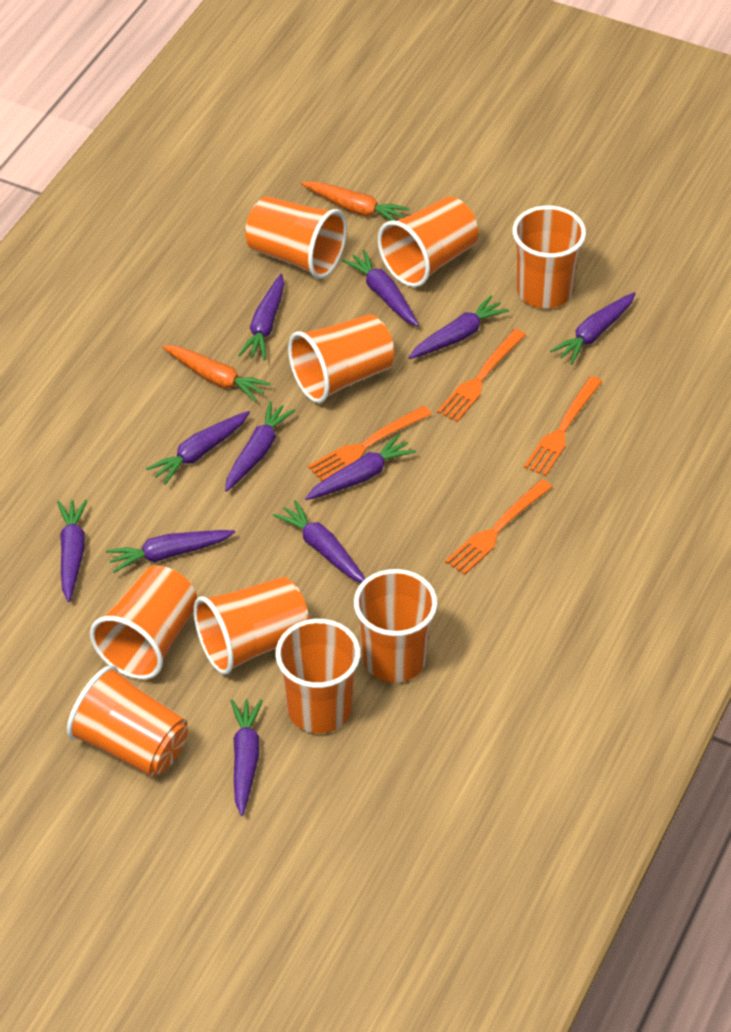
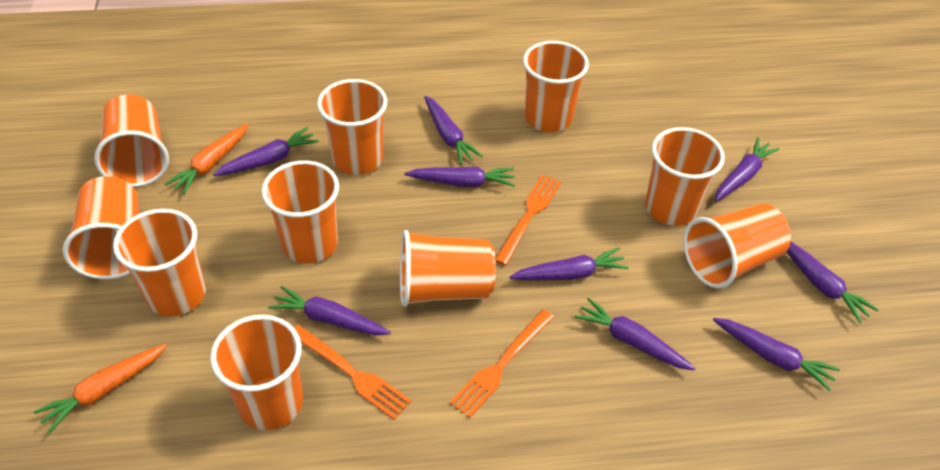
orange cup: 9 -> 10
orange fork: 4 -> 3
purple carrot: 11 -> 9

